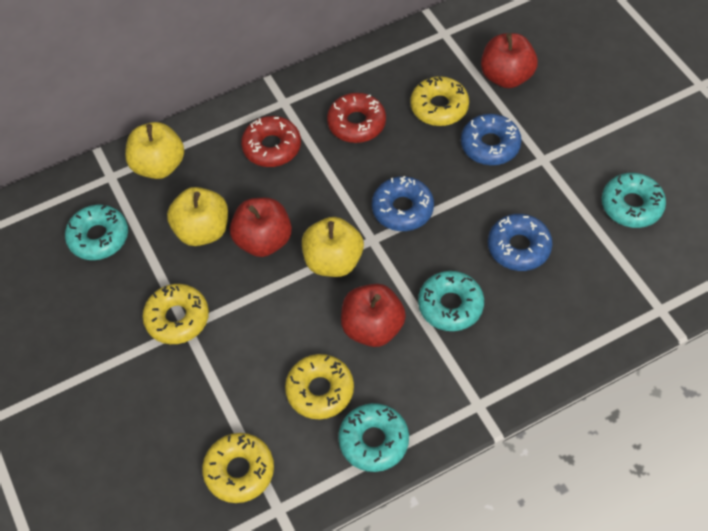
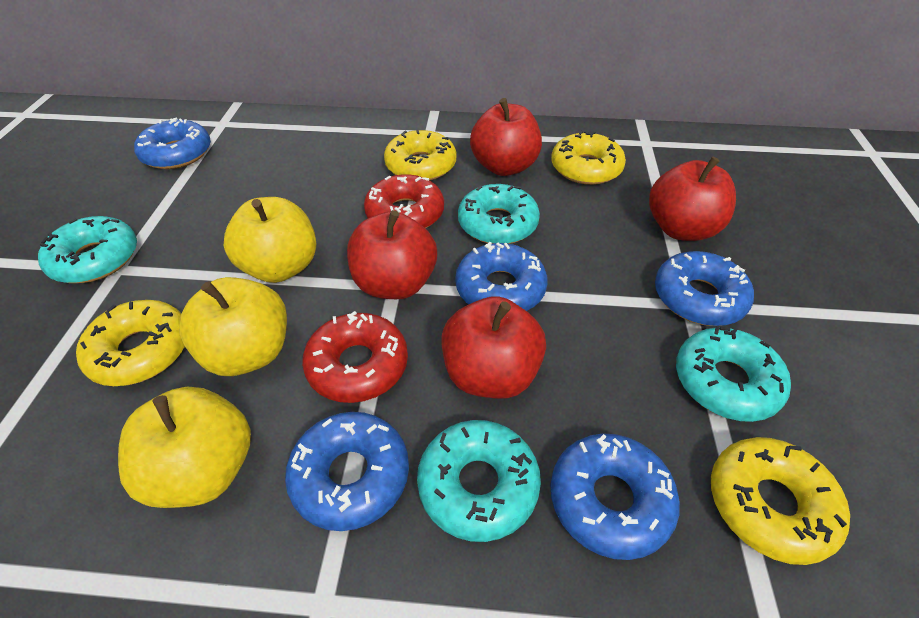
blue donut: 3 -> 5
red apple: 3 -> 4

